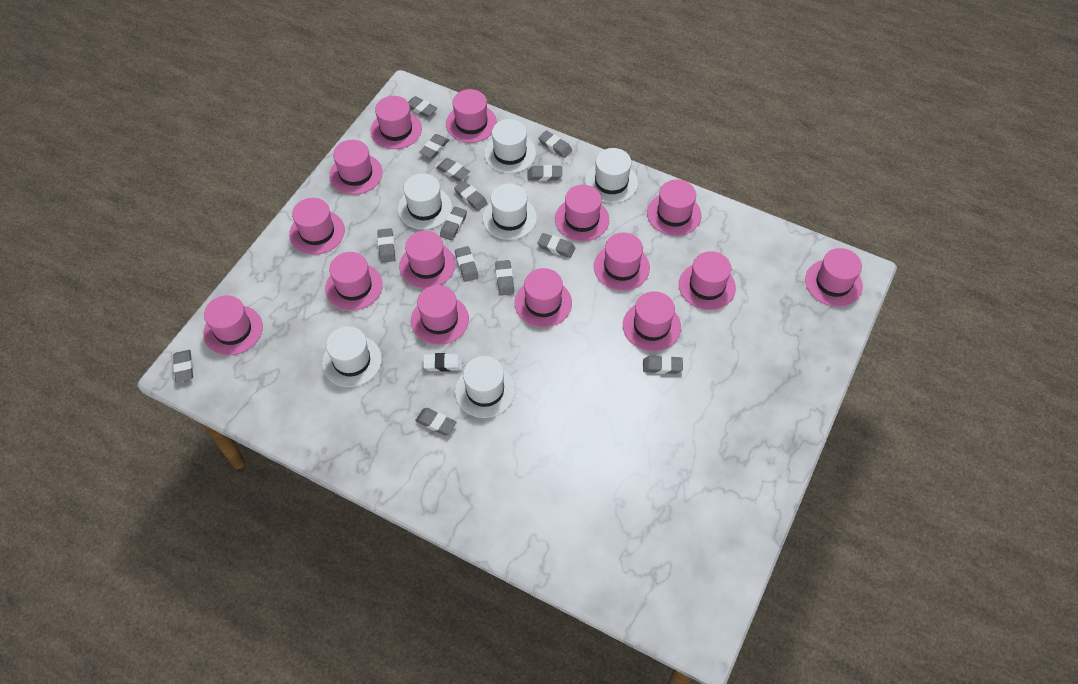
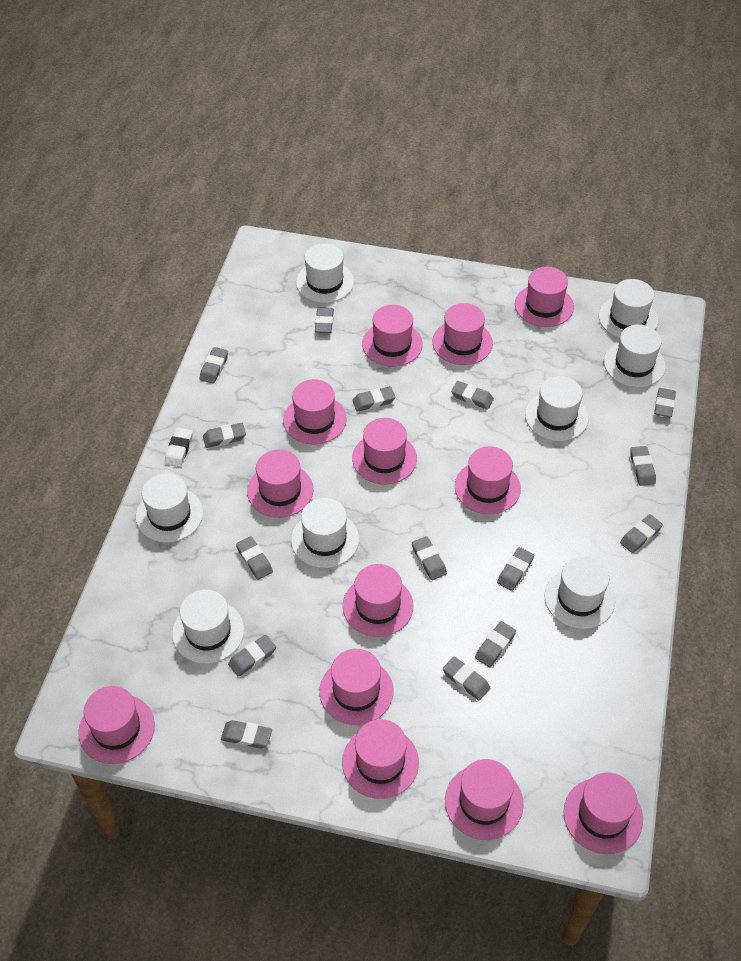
grey eraser: 14 -> 15
pink hat: 15 -> 13
white hat: 6 -> 8

